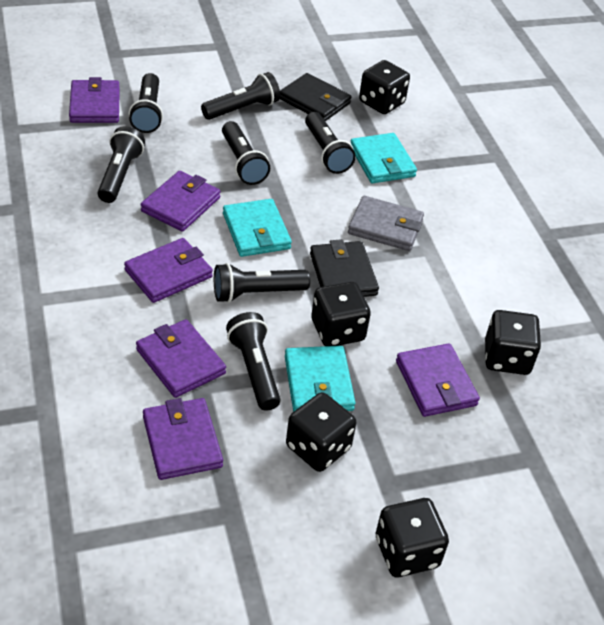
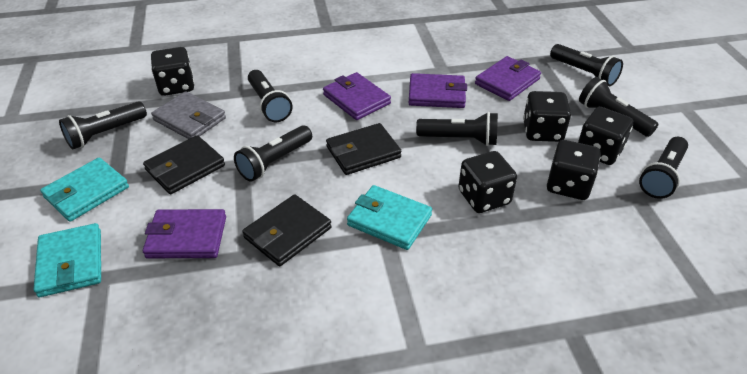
black wallet: 2 -> 3
purple wallet: 6 -> 4

